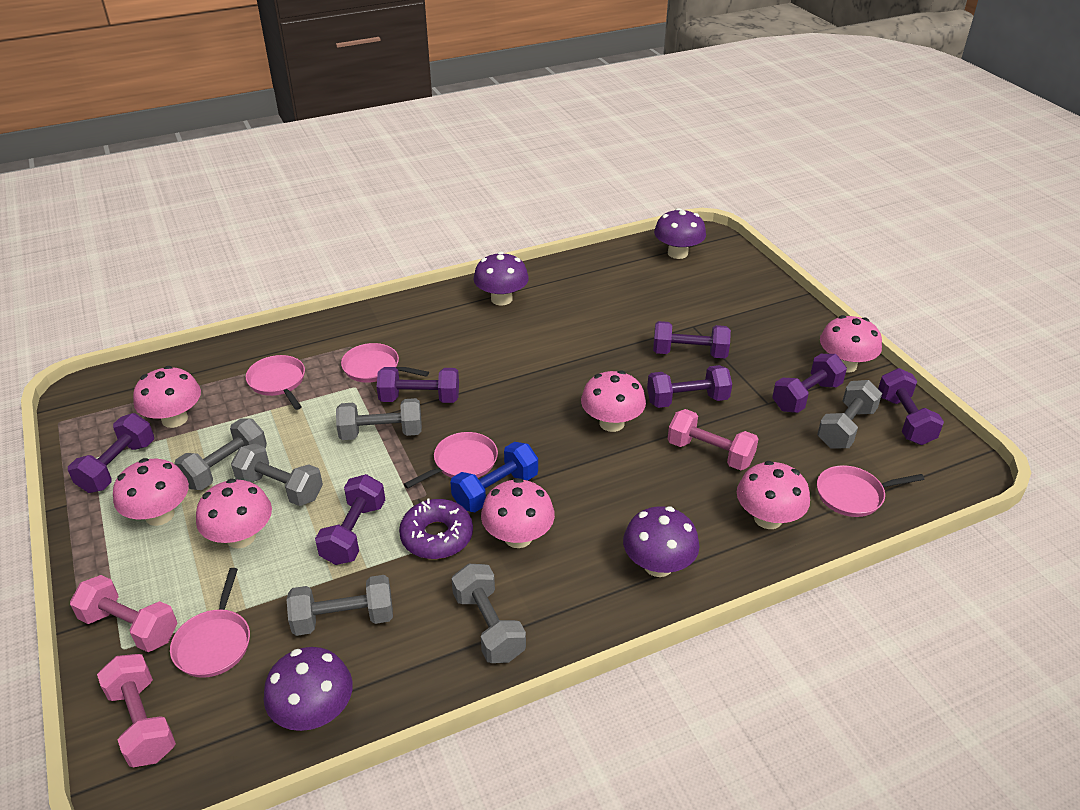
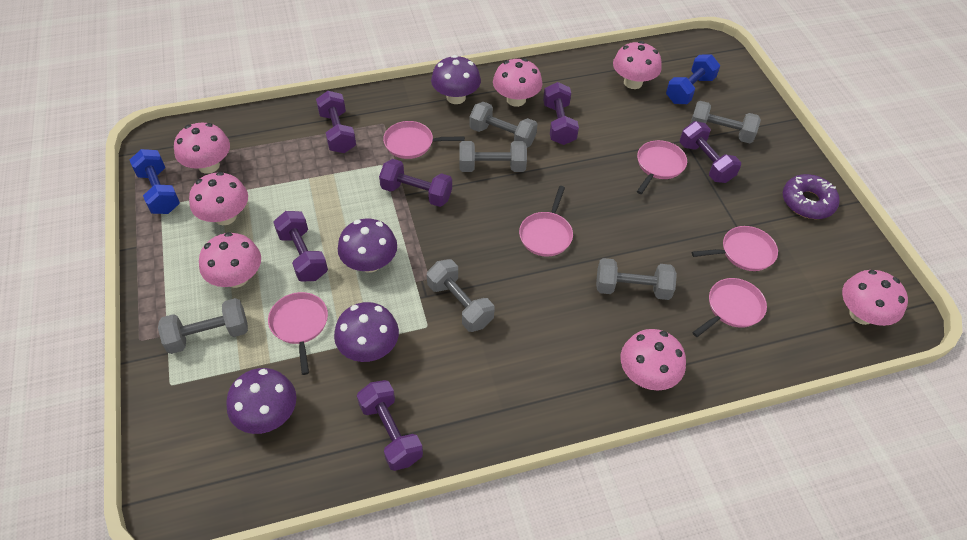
blue dumbbell: 1 -> 2
pink dumbbell: 3 -> 0
pink pan: 5 -> 6
purple dumbbell: 7 -> 6

